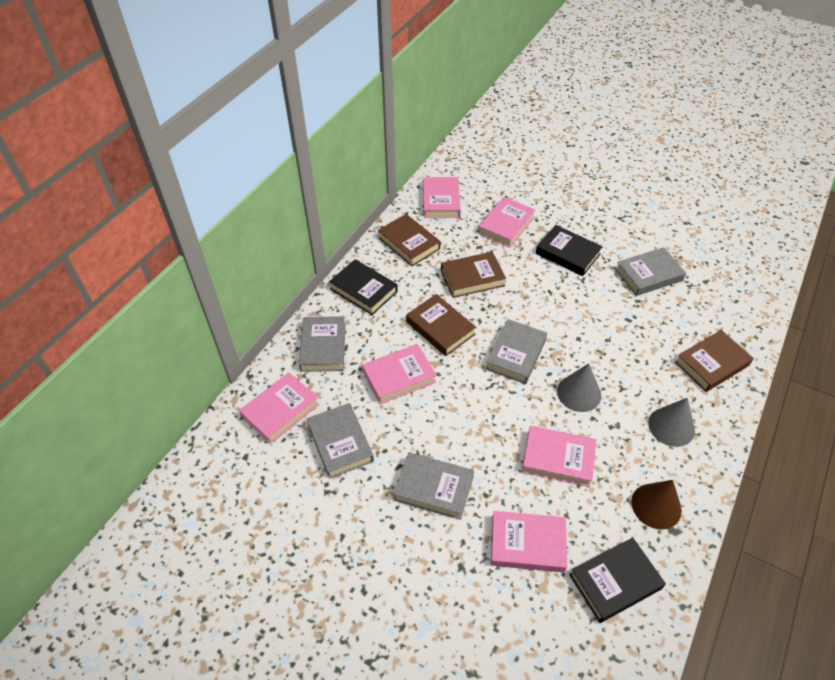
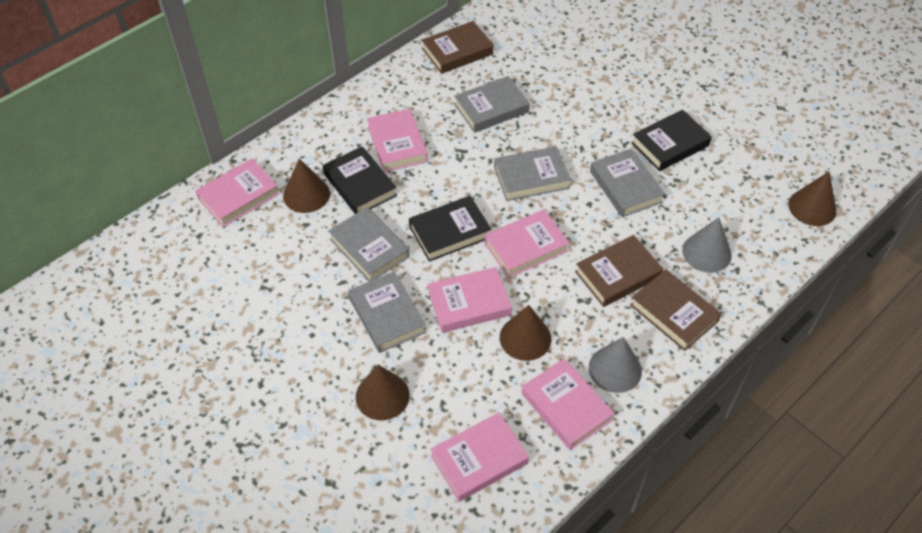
brown book: 4 -> 3
brown cone: 1 -> 4

